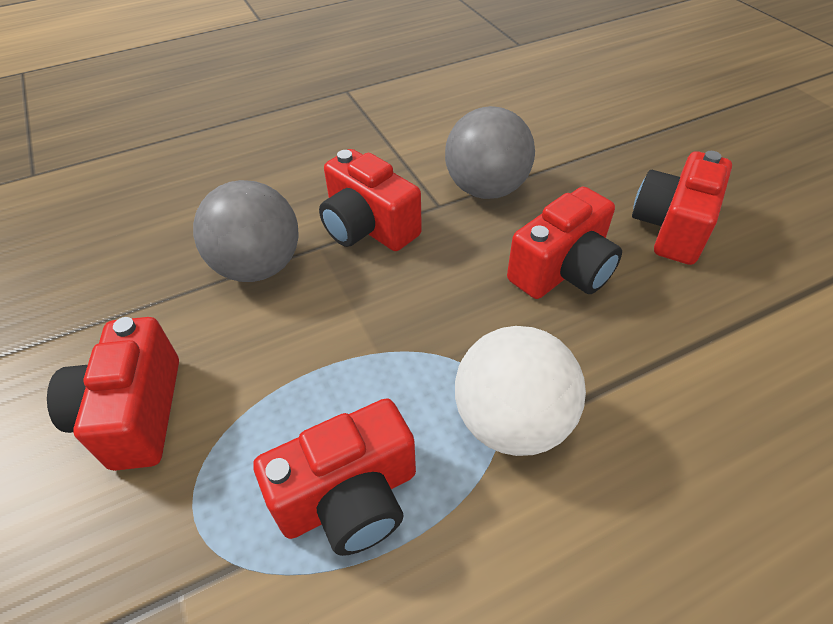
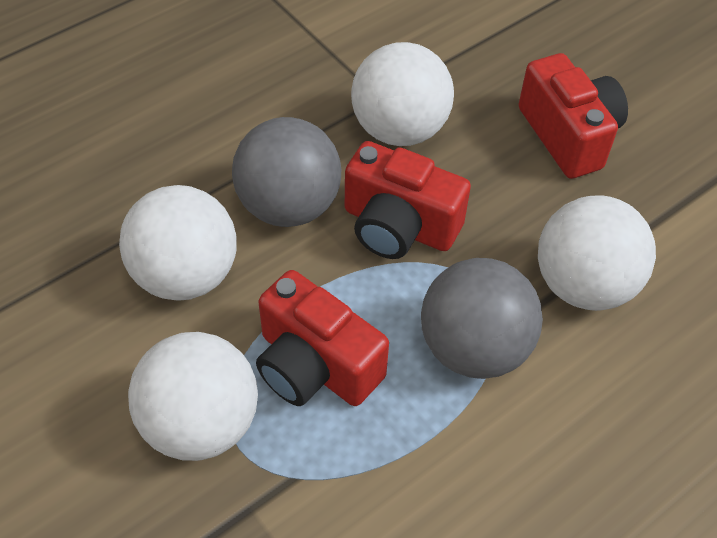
red camera: 5 -> 3
white ball: 1 -> 4

